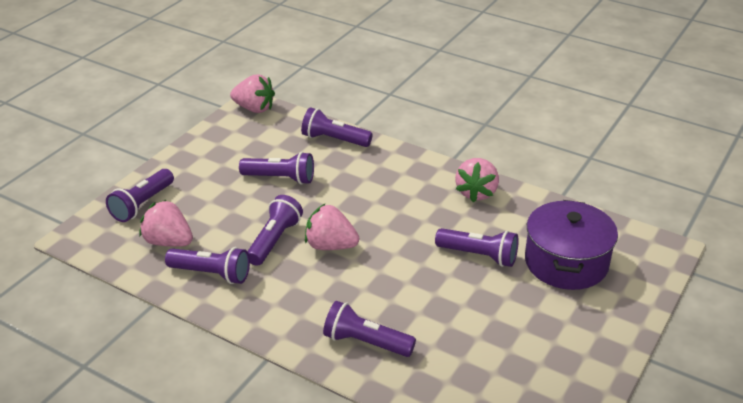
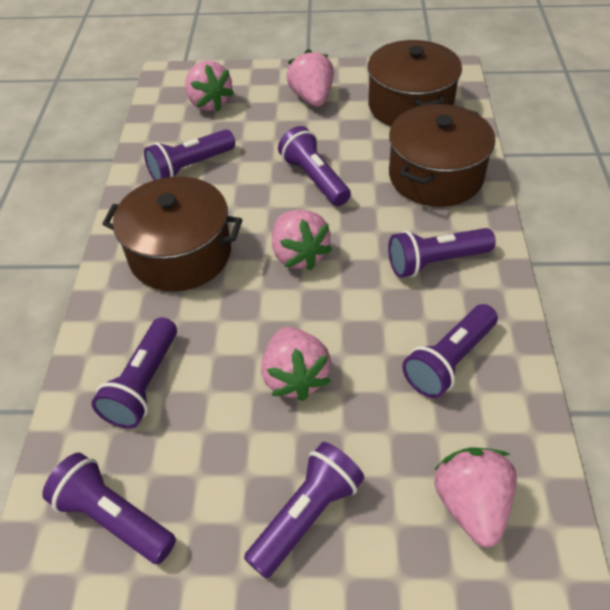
brown pot: 0 -> 3
pink strawberry: 4 -> 5
purple pot: 1 -> 0

